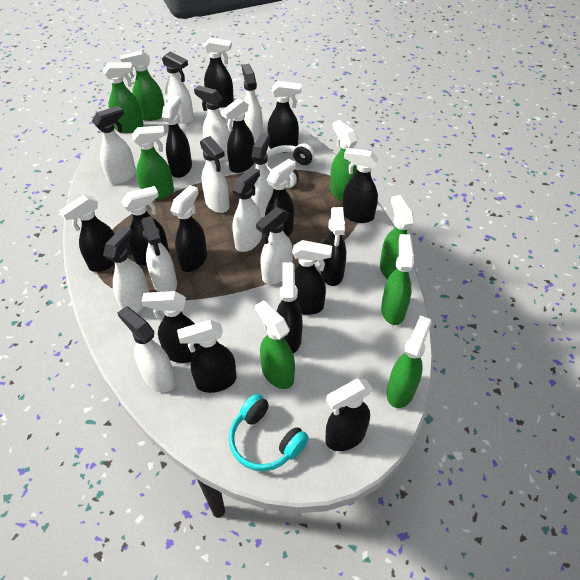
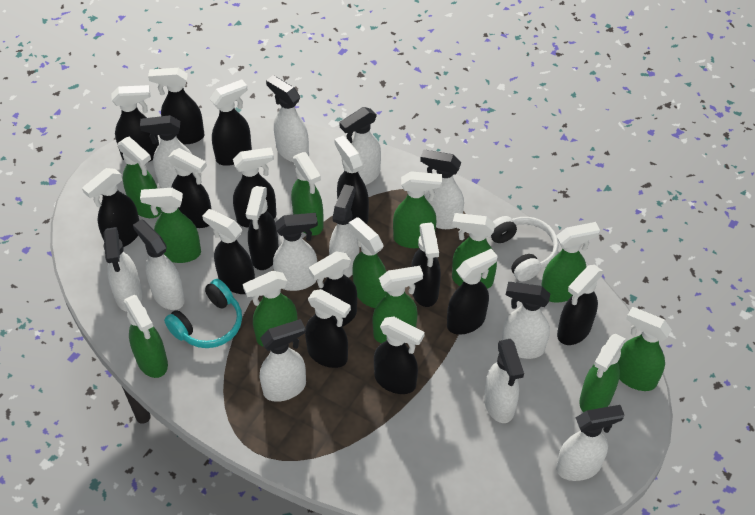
green spray bottle: 8 -> 12
white spray bottle: 11 -> 12

